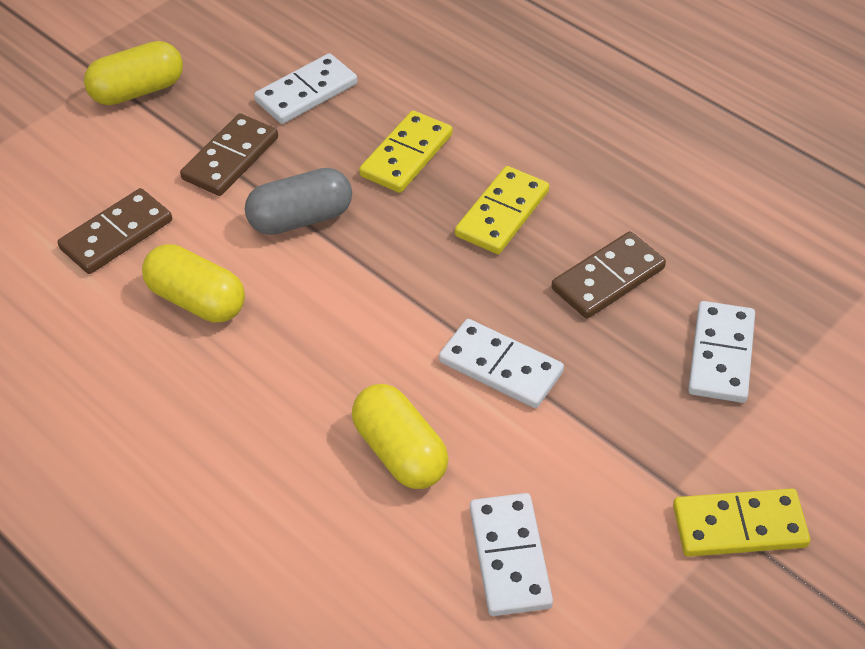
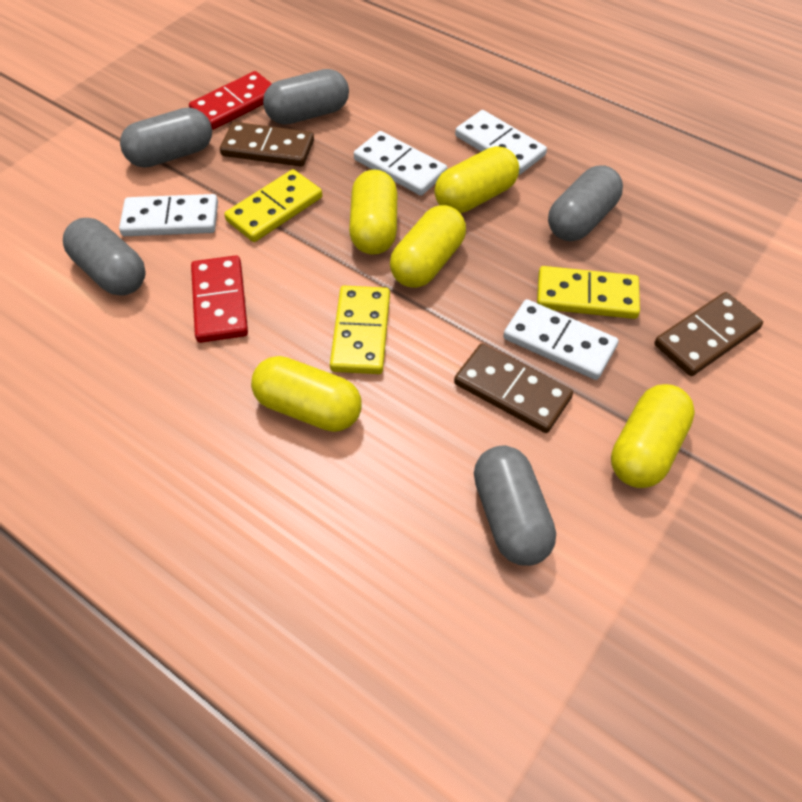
grey capsule: 1 -> 5
red domino: 0 -> 2
yellow capsule: 3 -> 5

